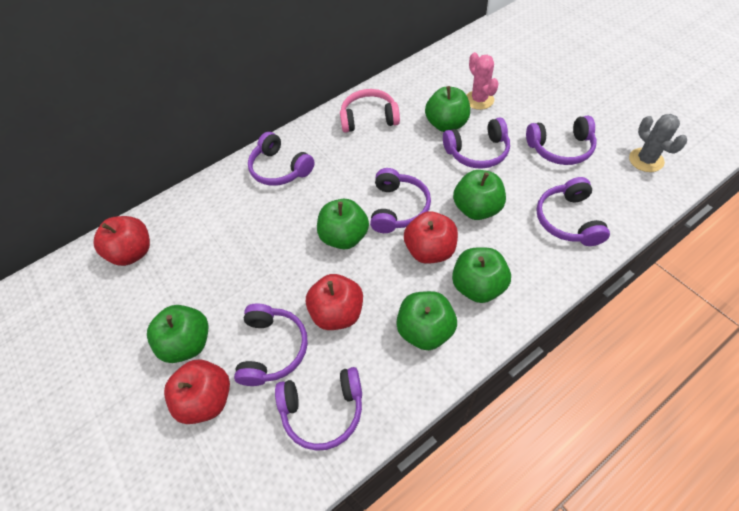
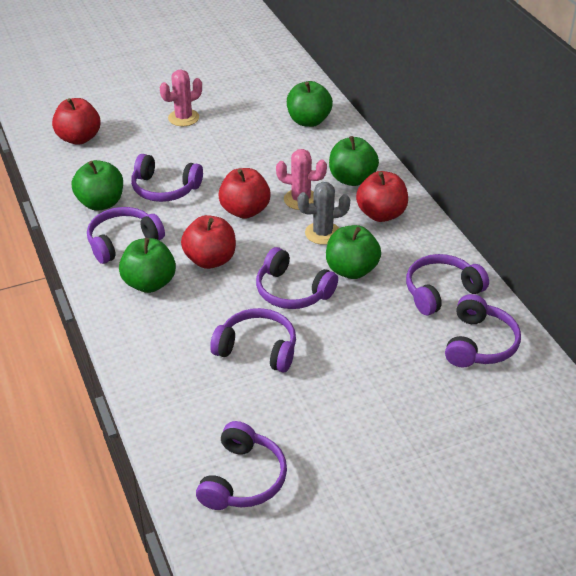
green apple: 6 -> 5
pink cactus: 1 -> 2
pink headphones: 1 -> 0

